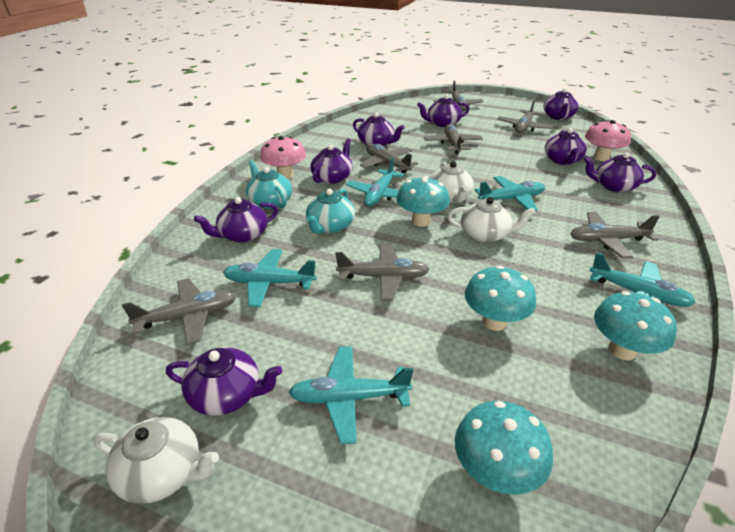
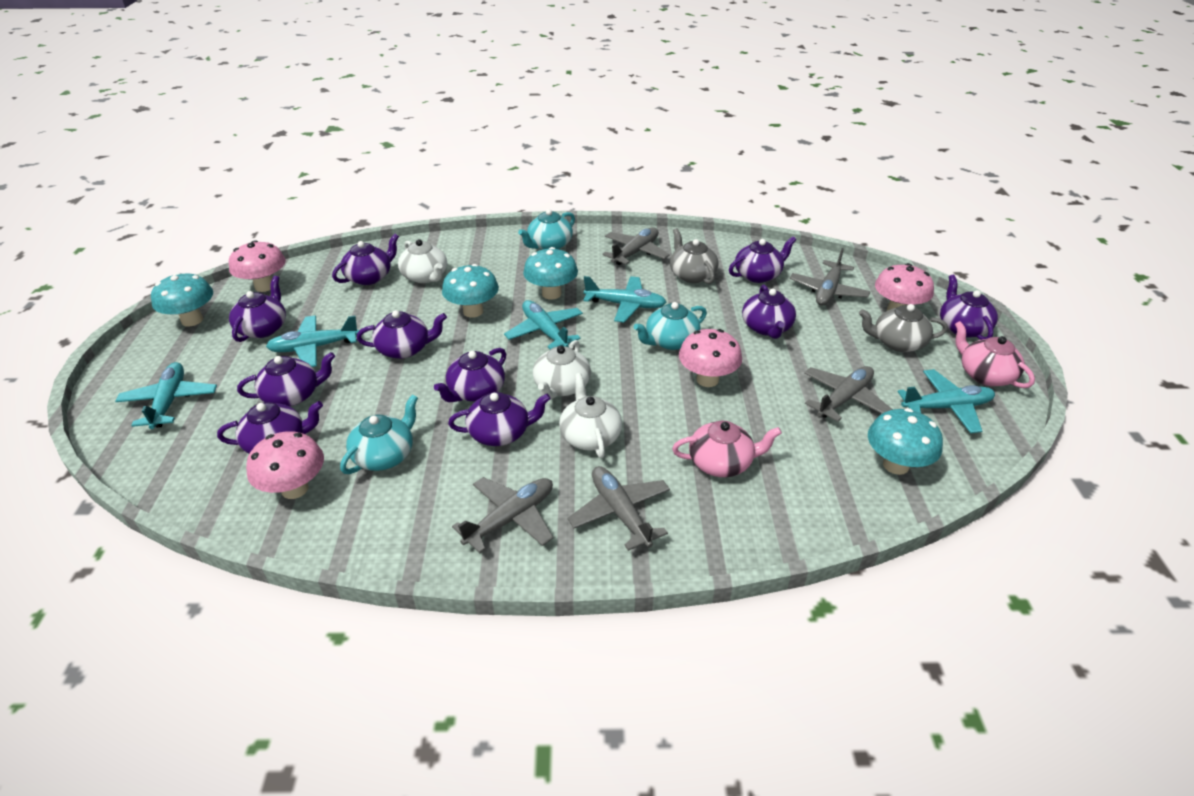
grey plane: 7 -> 5
grey teapot: 0 -> 2
pink mushroom: 2 -> 4
pink teapot: 0 -> 2
purple teapot: 8 -> 10
turquoise teapot: 2 -> 3

